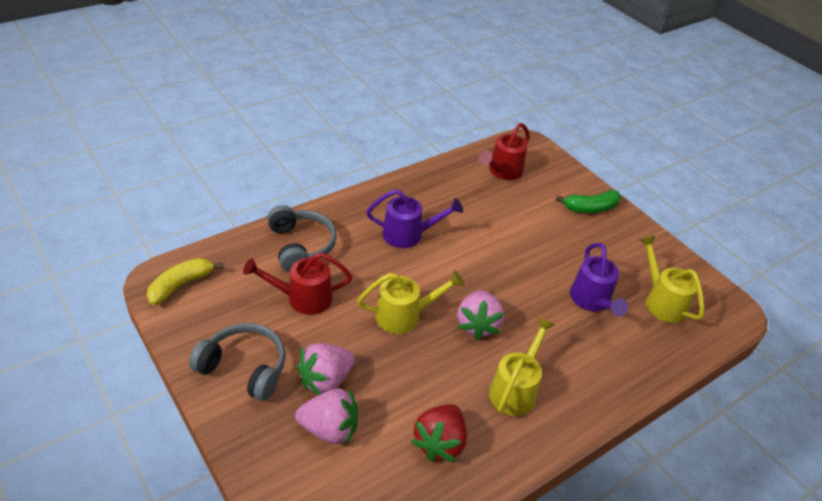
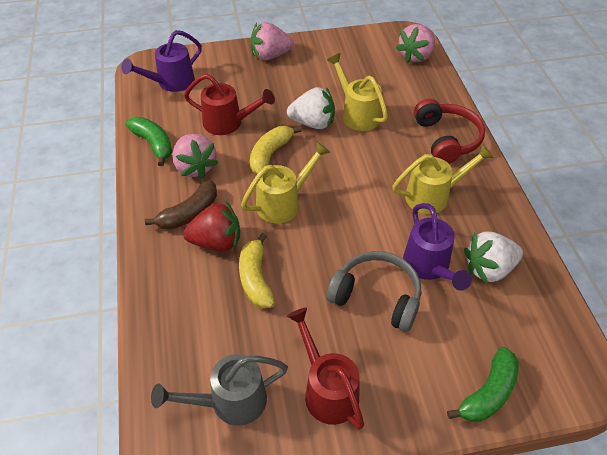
brown banana: 0 -> 1
green banana: 1 -> 2
grey headphones: 2 -> 1
grey watering can: 0 -> 1
red headphones: 0 -> 1
white strawberry: 0 -> 2
yellow banana: 1 -> 2

